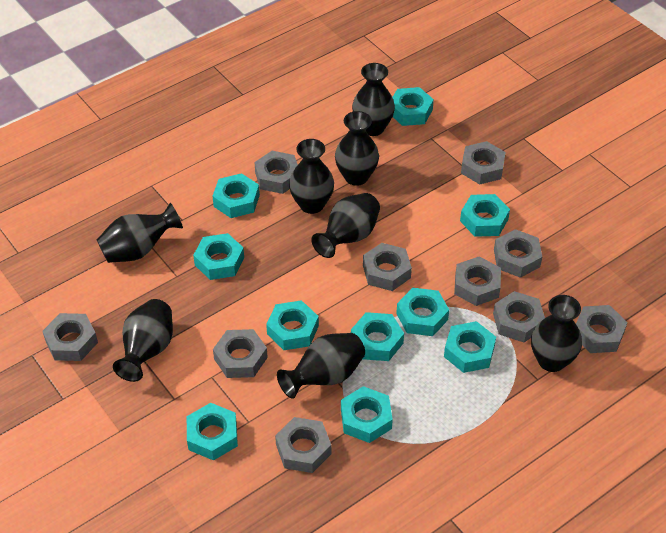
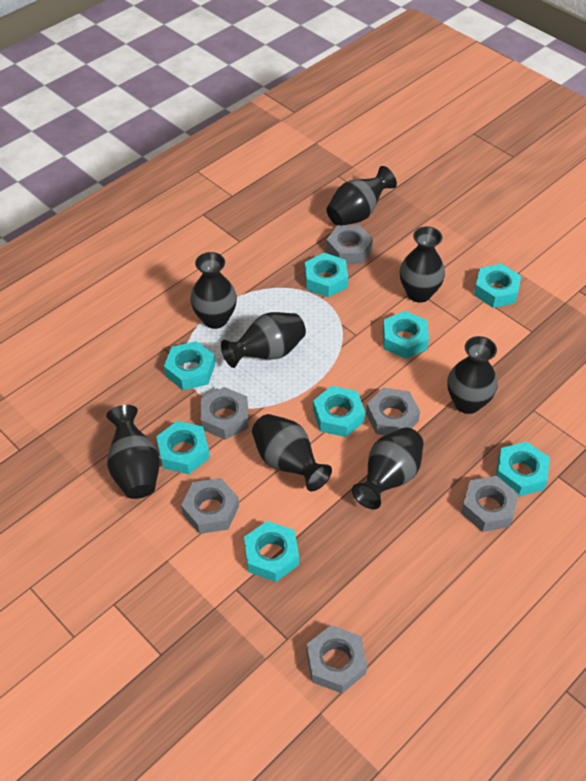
grey nut: 10 -> 6
turquoise nut: 10 -> 8

